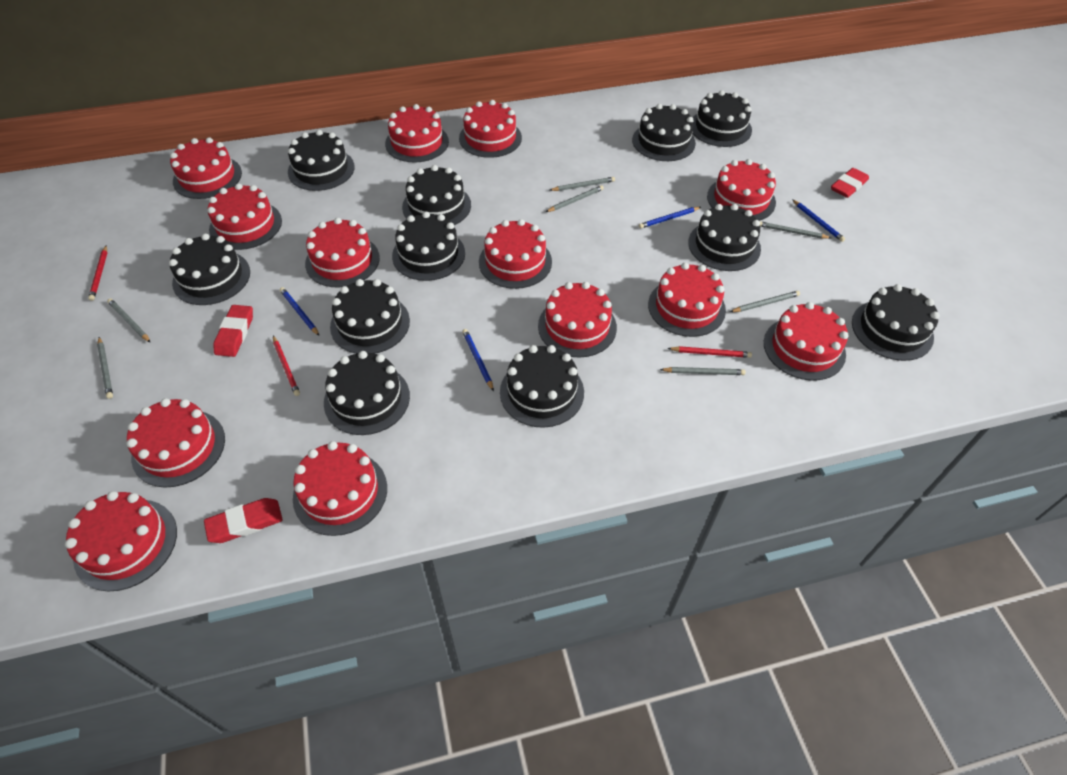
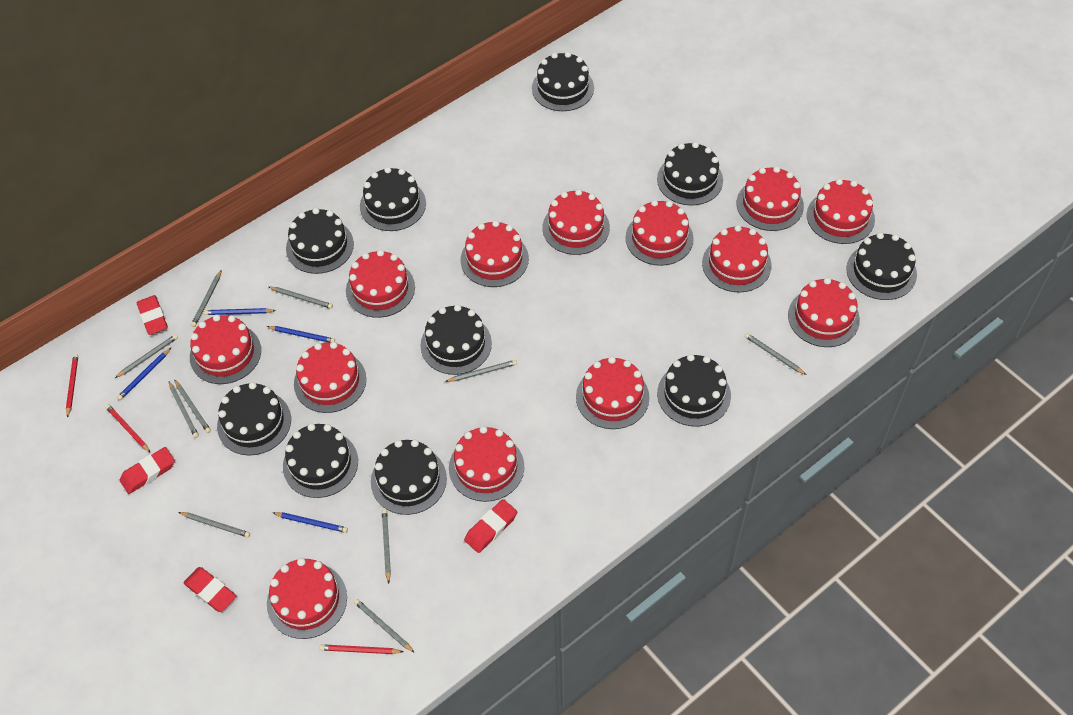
black cake: 11 -> 10
grey pencil: 7 -> 10
red eraser: 3 -> 4

